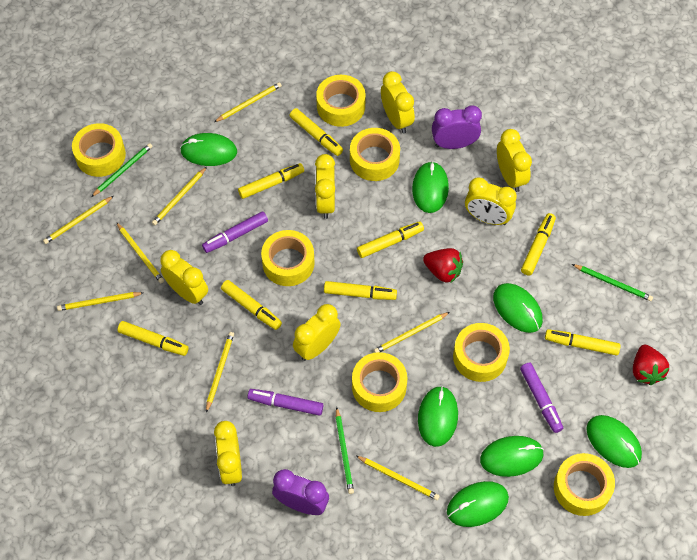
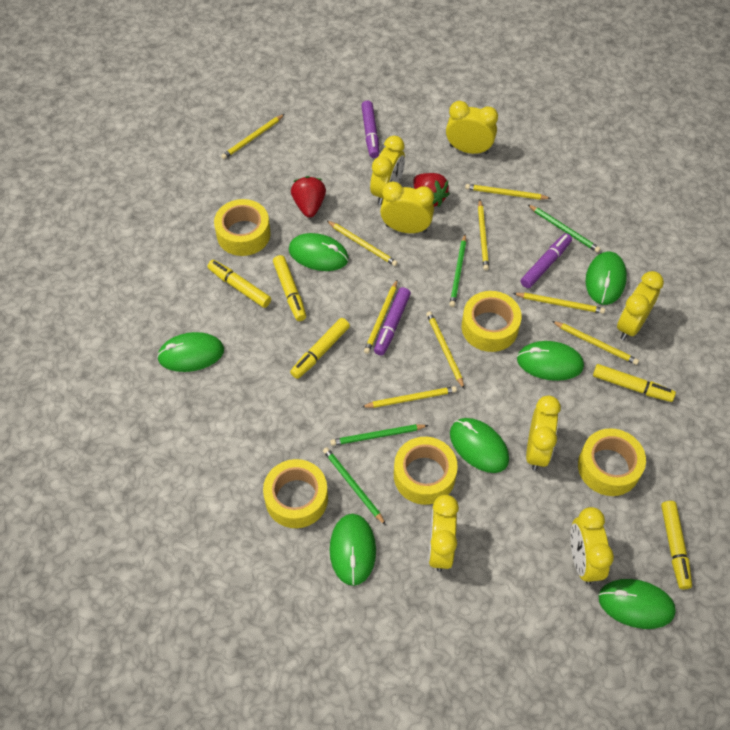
green pencil: 3 -> 4
purple clock: 2 -> 0
yellow marker: 8 -> 5
yellow pencil: 8 -> 9
yellow tape: 7 -> 5

